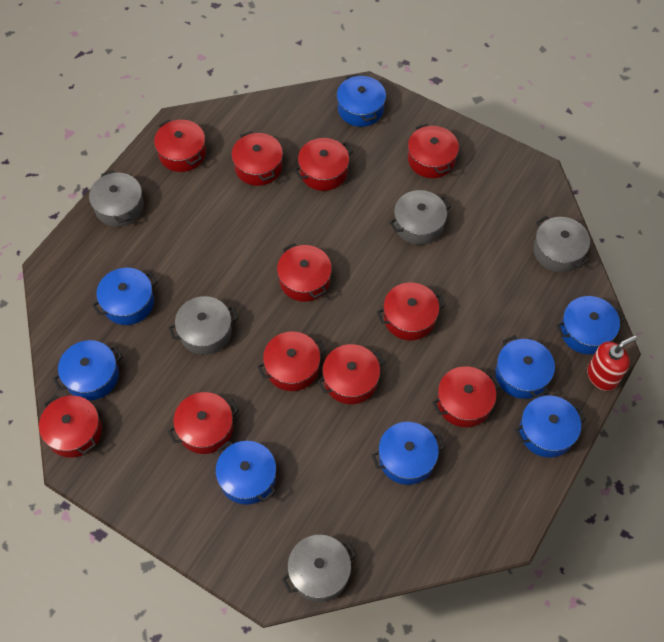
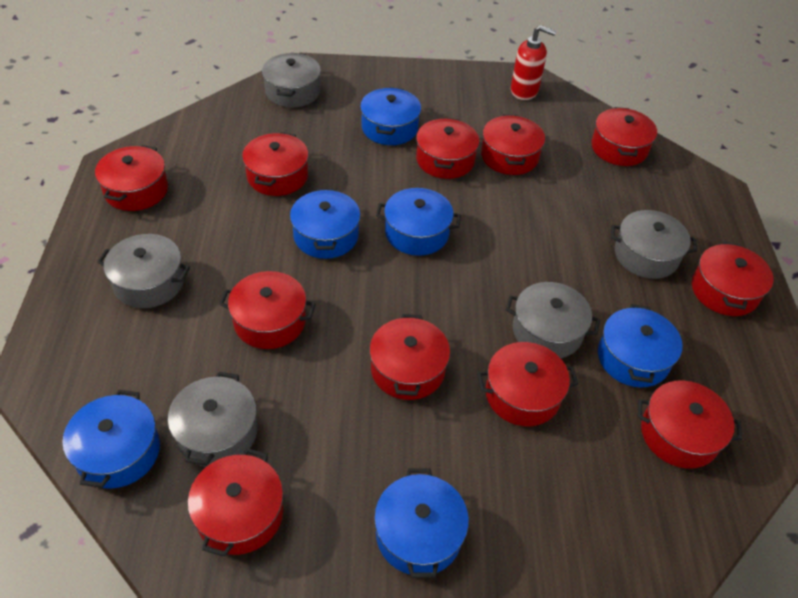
blue pot: 8 -> 6

